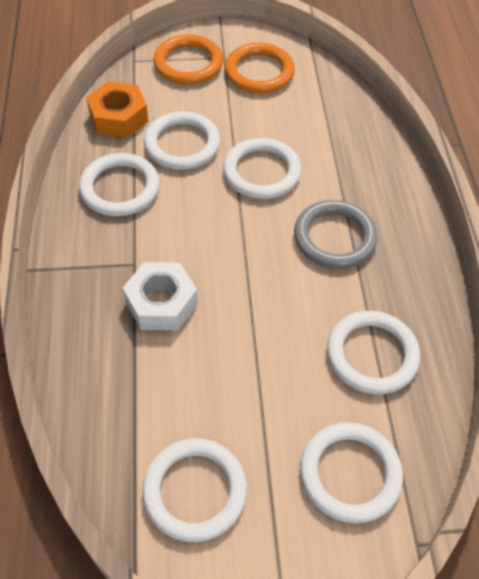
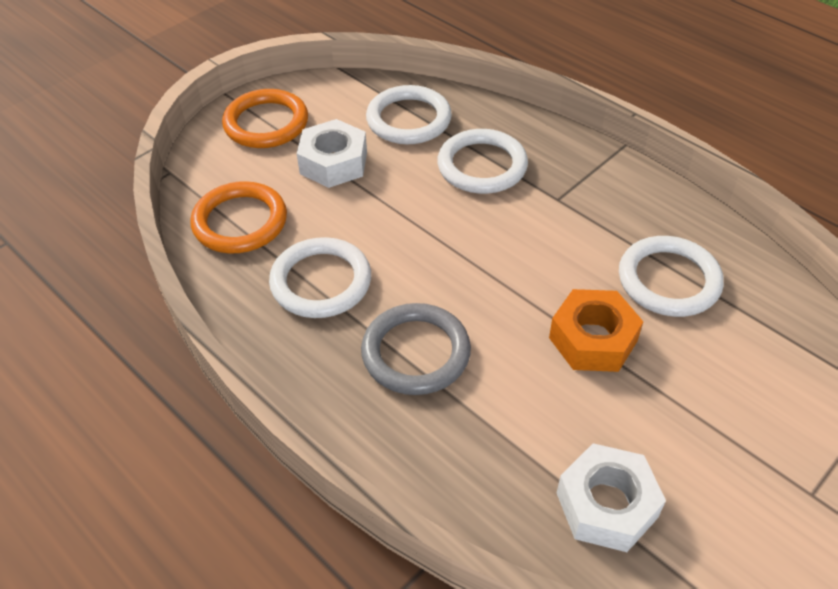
white nut: 1 -> 2
white ring: 6 -> 4

